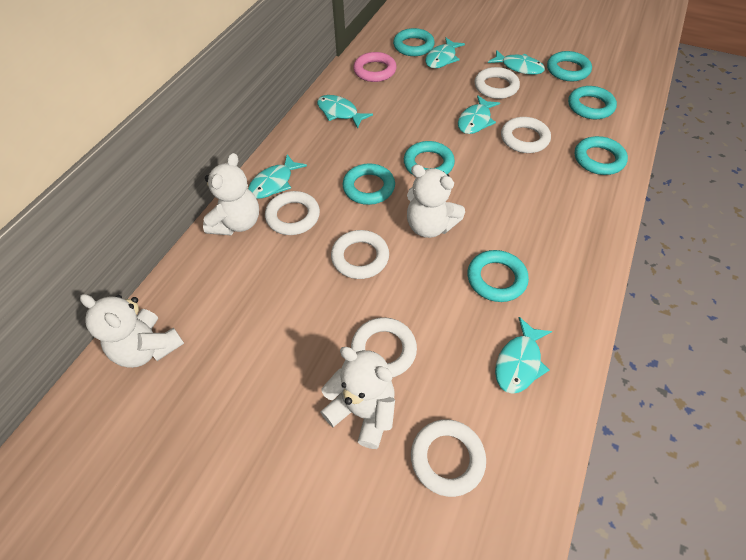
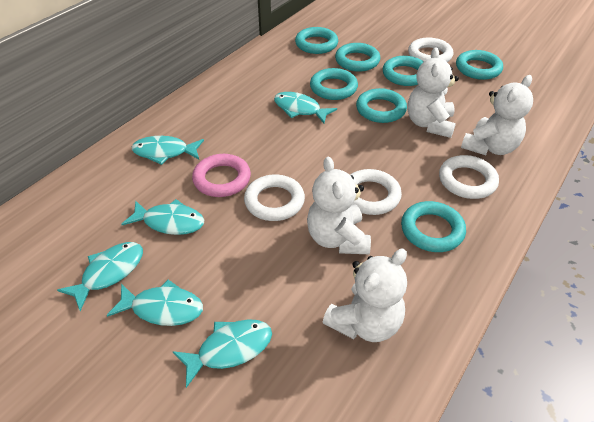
white ring: 6 -> 4

